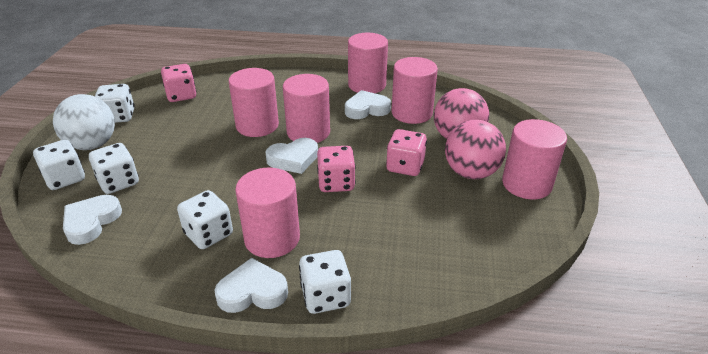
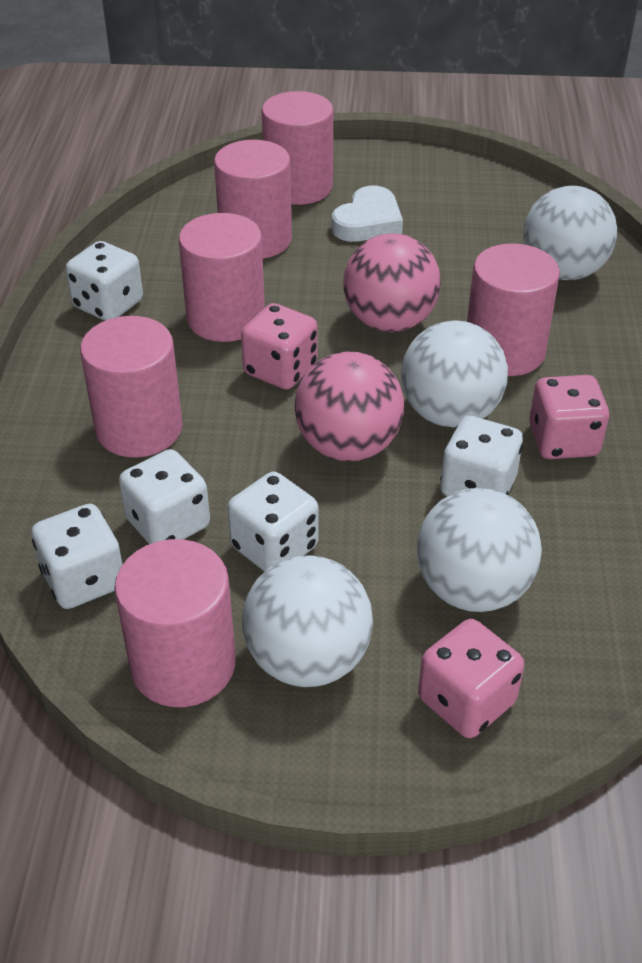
white ball: 1 -> 4
white heart: 4 -> 1

